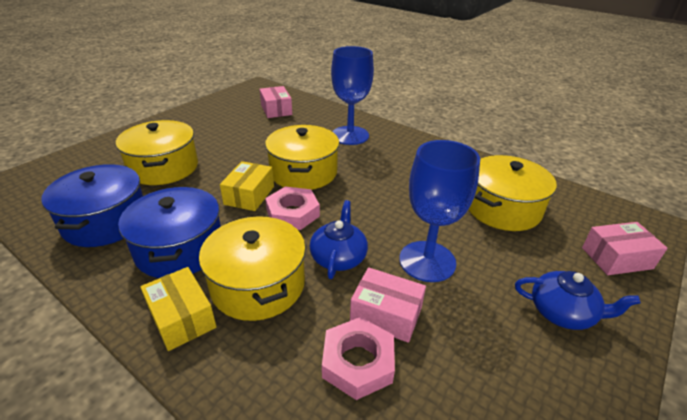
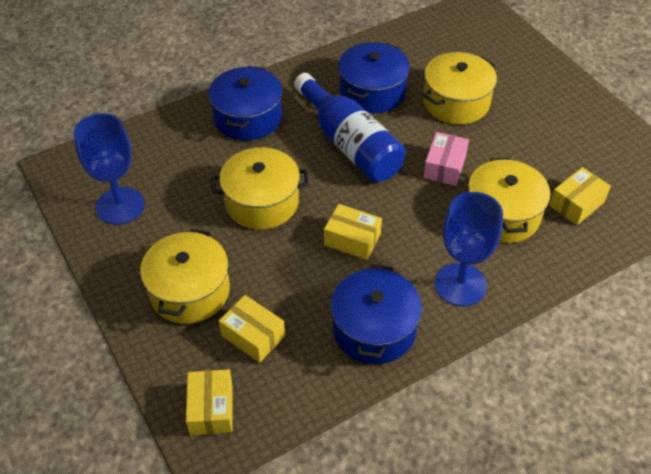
blue bottle: 0 -> 1
blue pot: 2 -> 3
blue teapot: 2 -> 0
pink box: 3 -> 1
pink nut: 2 -> 0
yellow box: 2 -> 4

